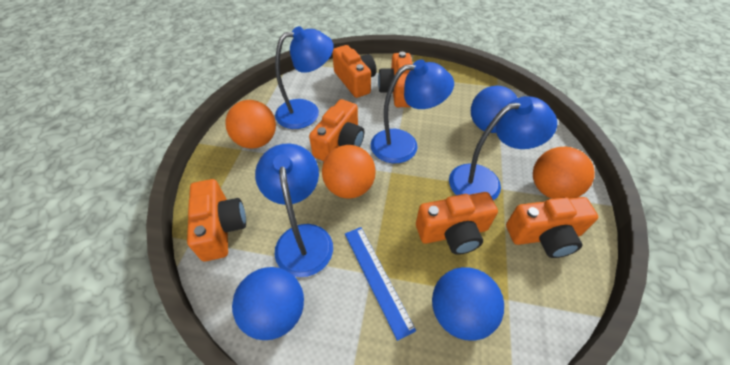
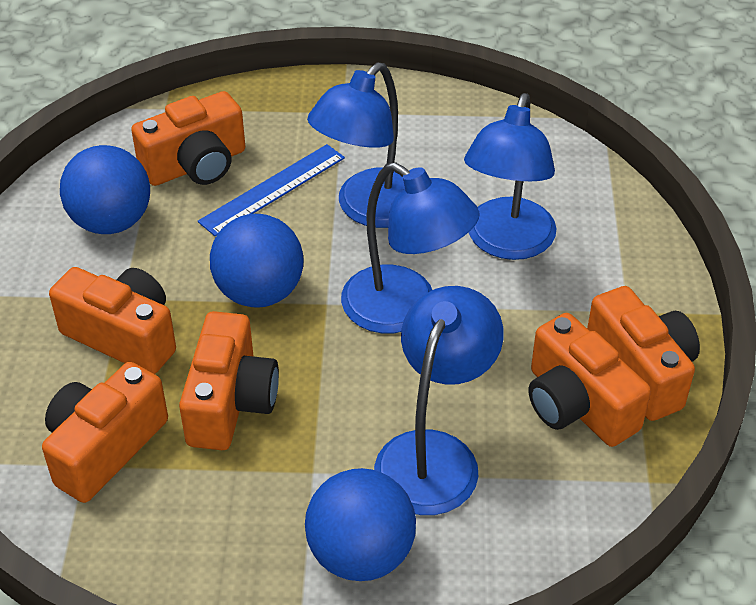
orange ball: 3 -> 0

